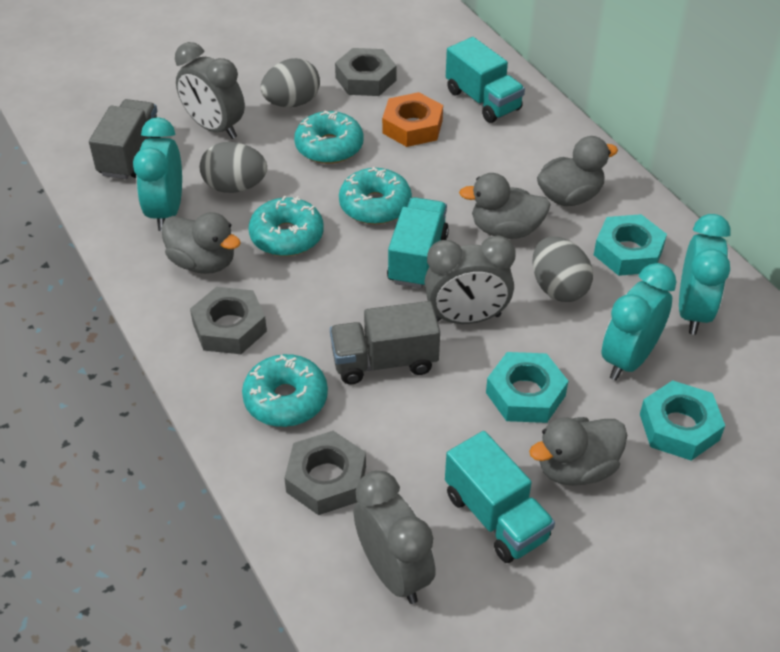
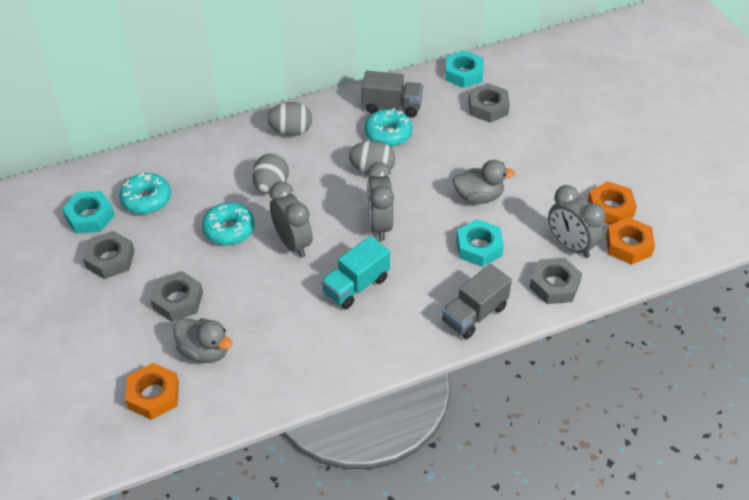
grey duck: 4 -> 2
grey nut: 3 -> 4
orange nut: 1 -> 3
turquoise clock: 3 -> 0
turquoise donut: 4 -> 3
turquoise truck: 3 -> 1

